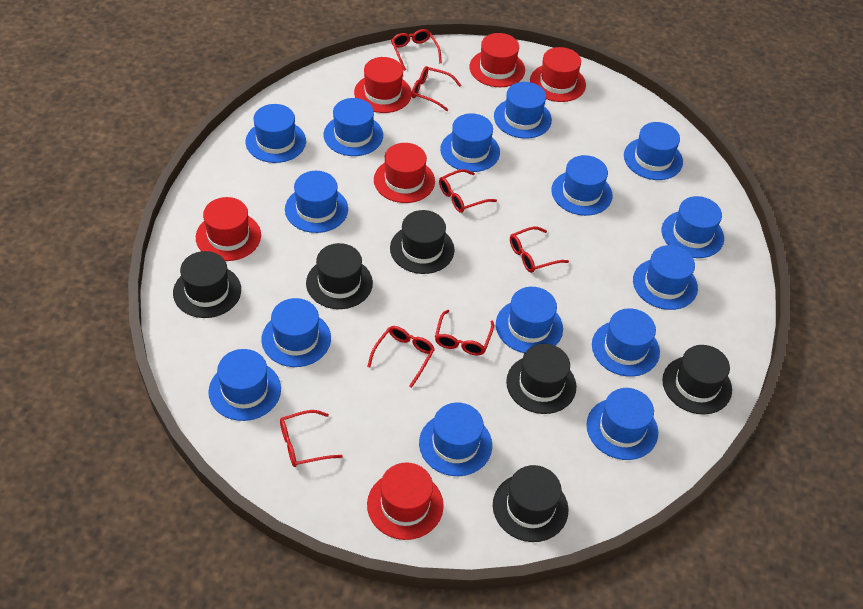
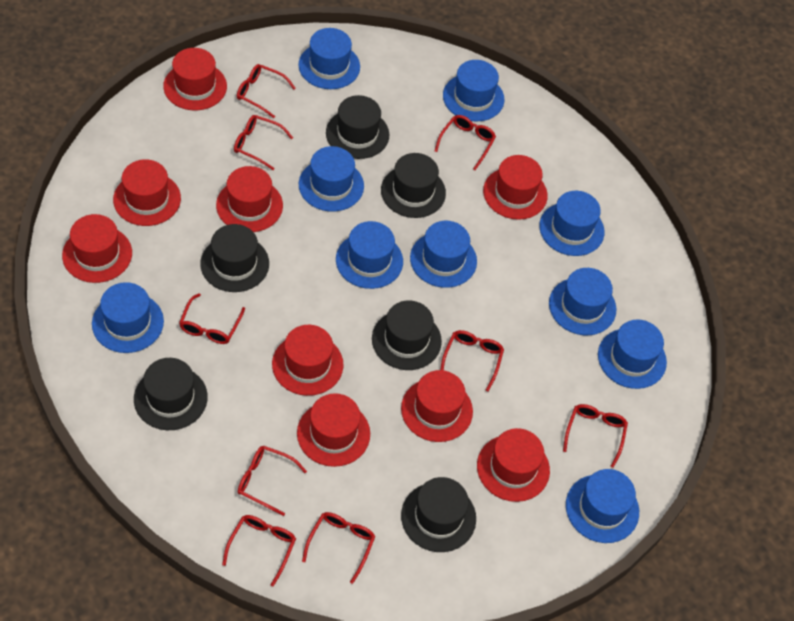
blue hat: 15 -> 10
red glasses: 7 -> 9
red hat: 6 -> 9

